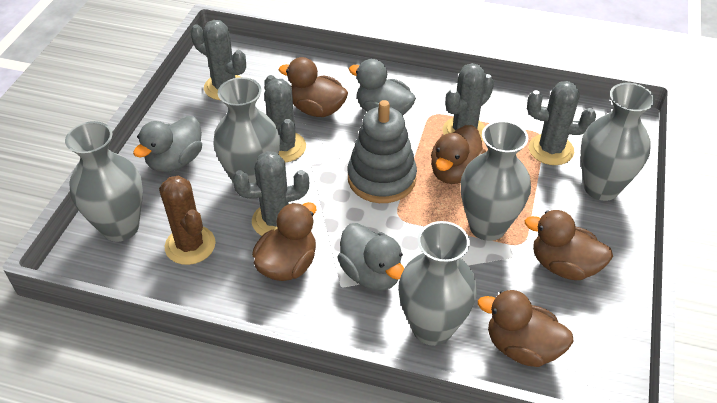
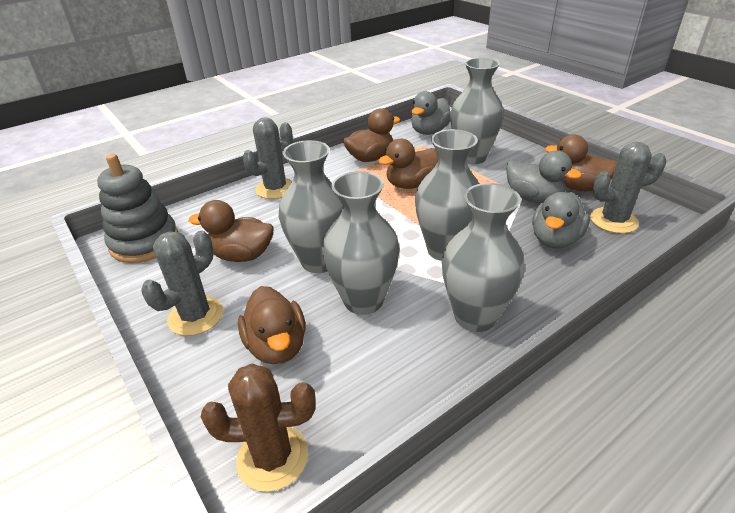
grey cactus: 5 -> 3

